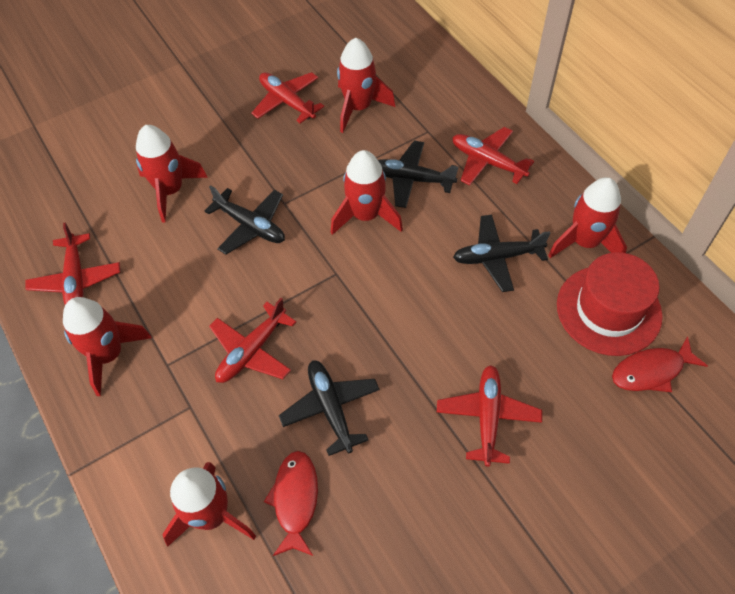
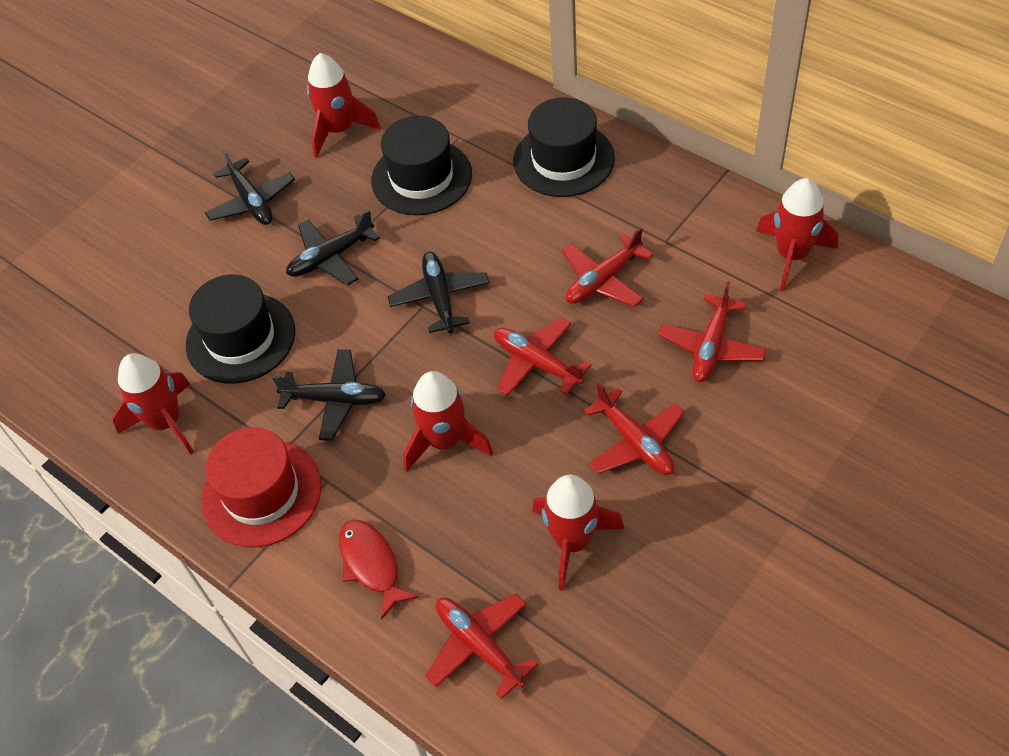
black hat: 0 -> 3
red fish: 2 -> 1
red rocket: 6 -> 5

